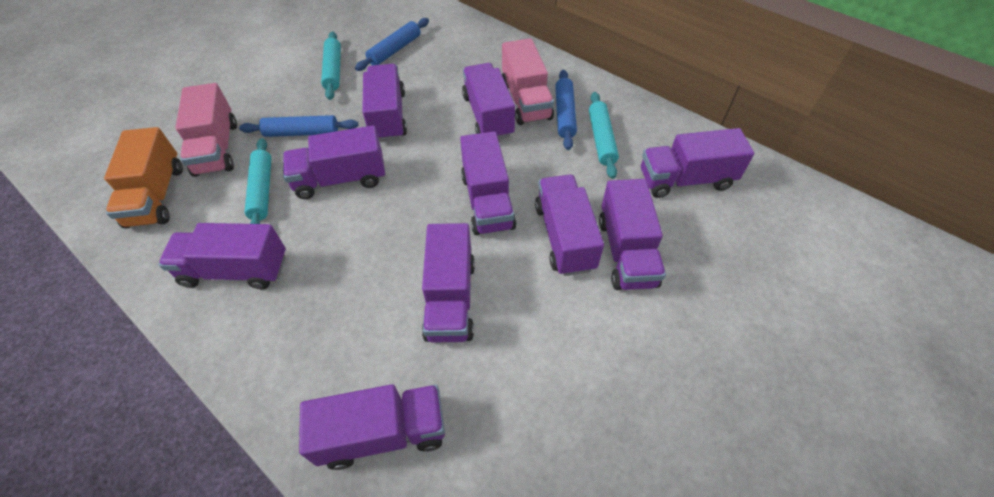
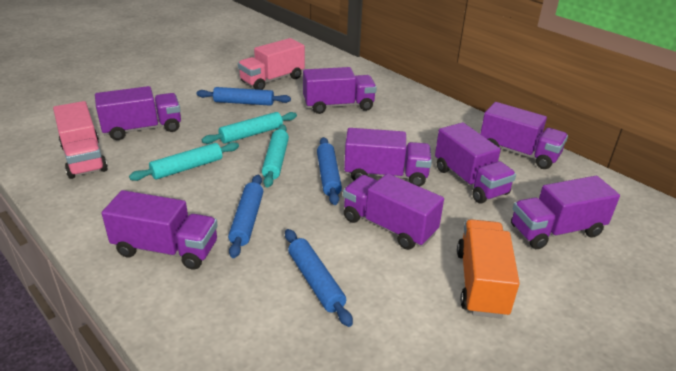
blue rolling pin: 3 -> 4
purple truck: 10 -> 8

